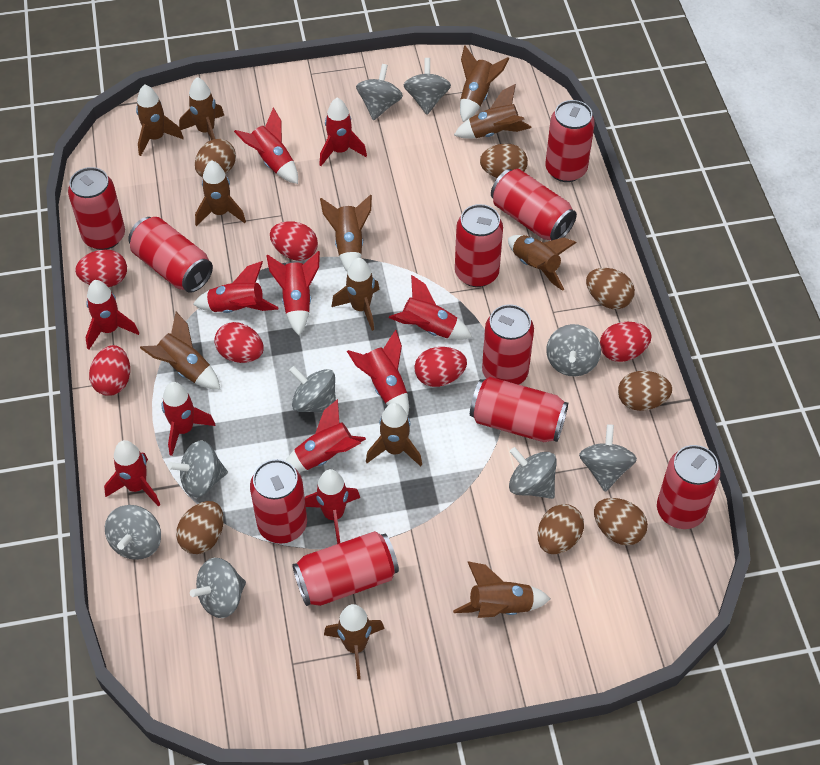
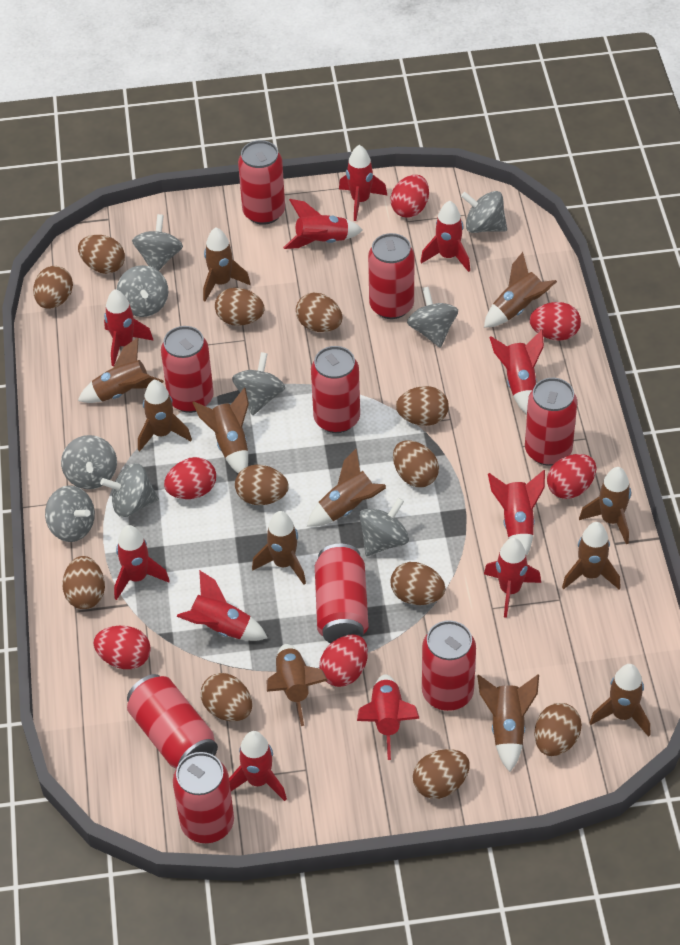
brown egg: 7 -> 12
red can: 10 -> 9

